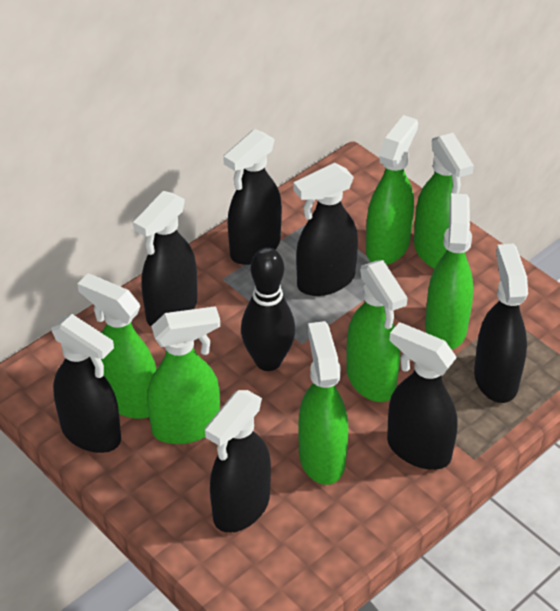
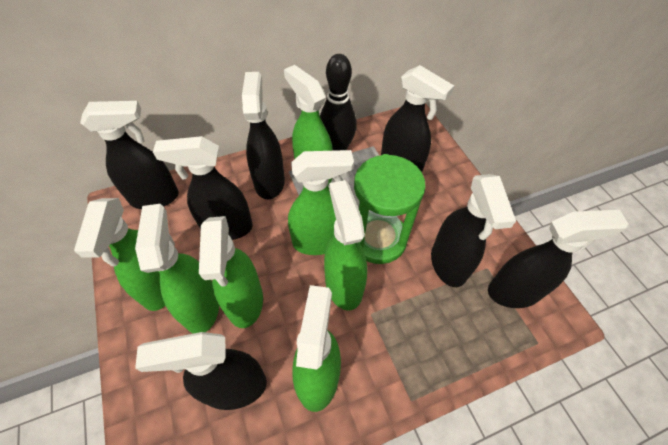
green hourglass: 0 -> 1

